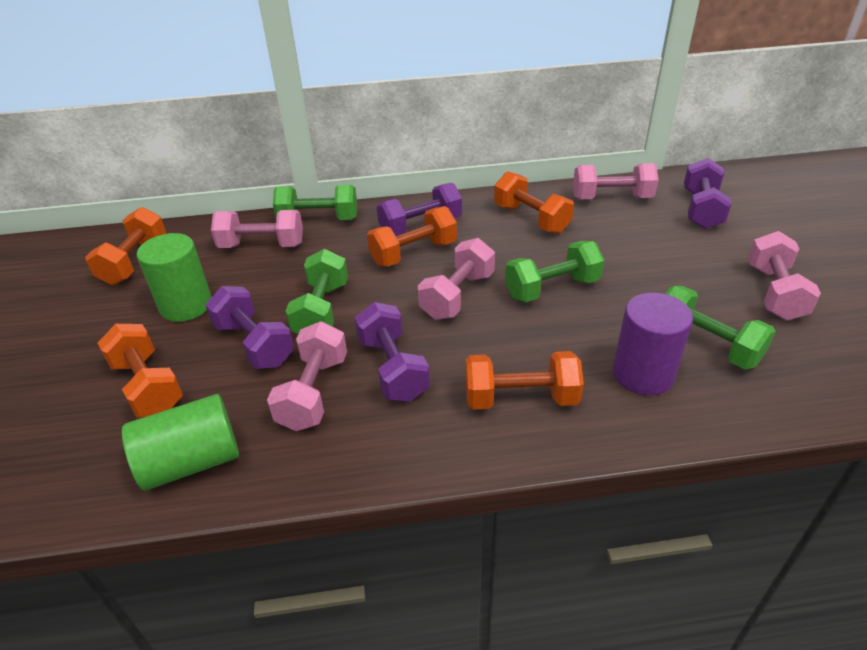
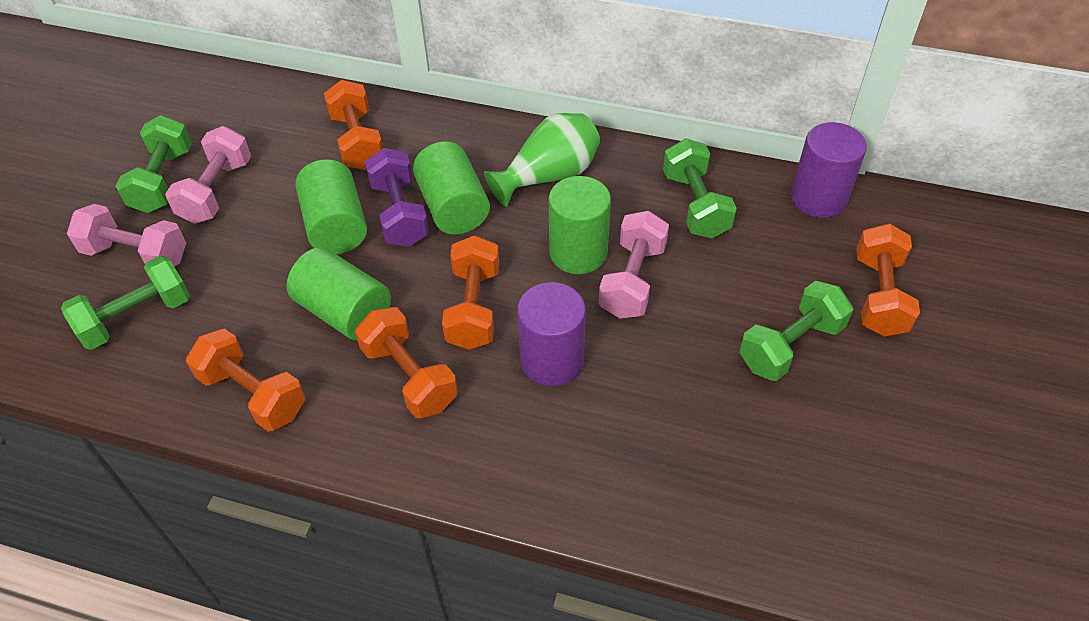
green cylinder: 2 -> 4
green vase: 0 -> 1
pink dumbbell: 5 -> 3
purple cylinder: 1 -> 2
purple dumbbell: 4 -> 1

